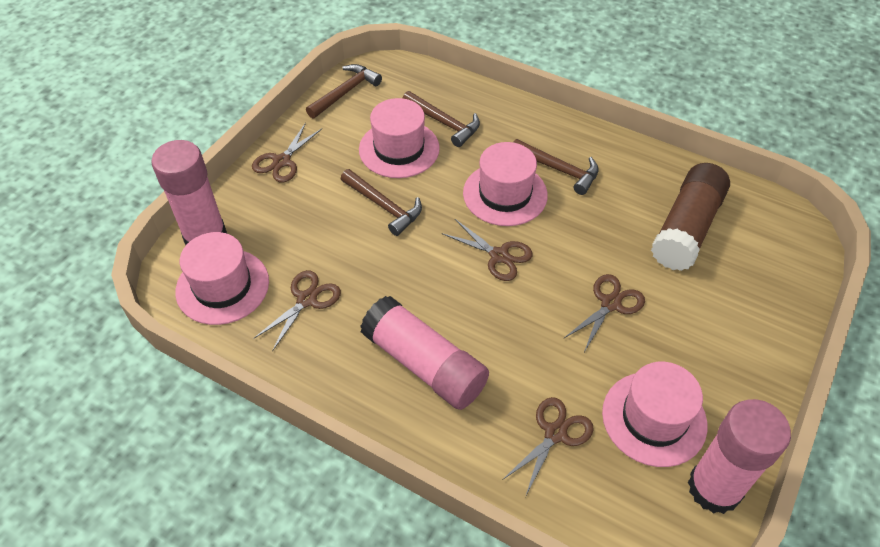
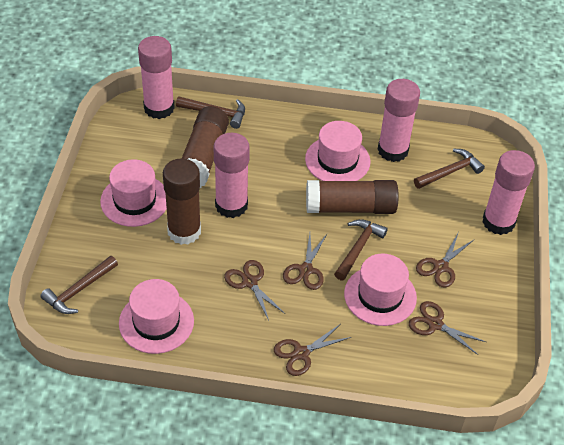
brown glue stick: 1 -> 3
pink glue stick: 3 -> 4

